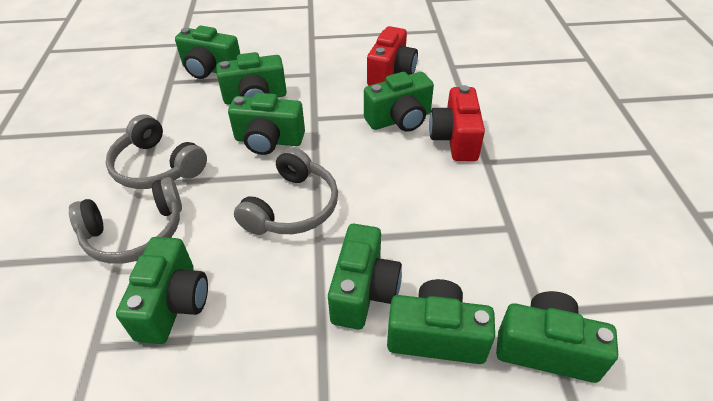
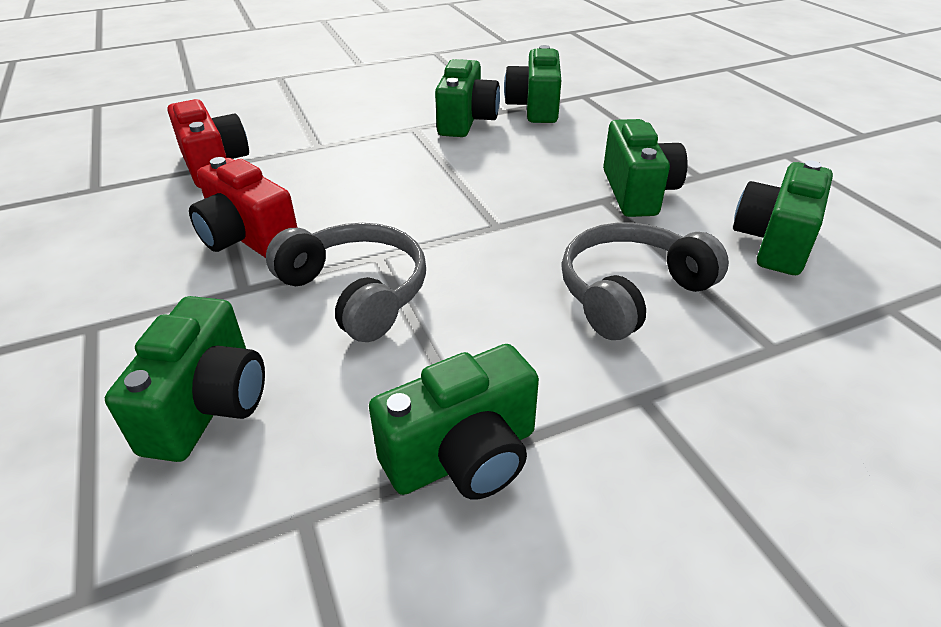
green camera: 8 -> 6
grey headphones: 3 -> 2

